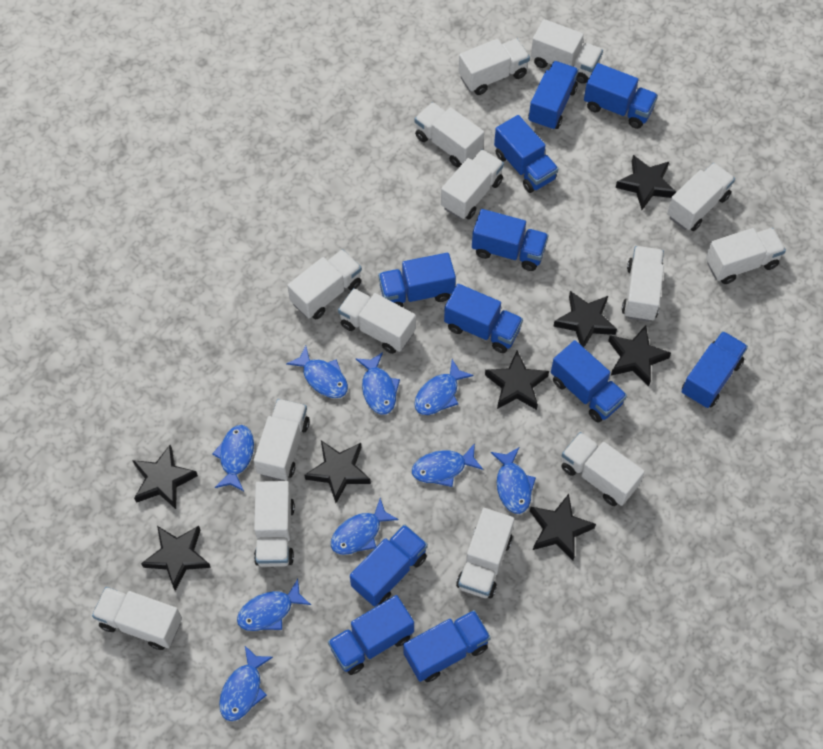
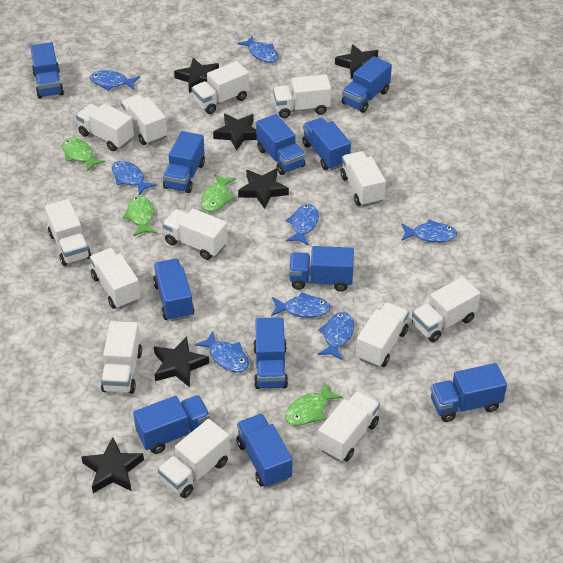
black star: 8 -> 6
blue fish: 9 -> 8
green fish: 0 -> 4
white truck: 14 -> 13

